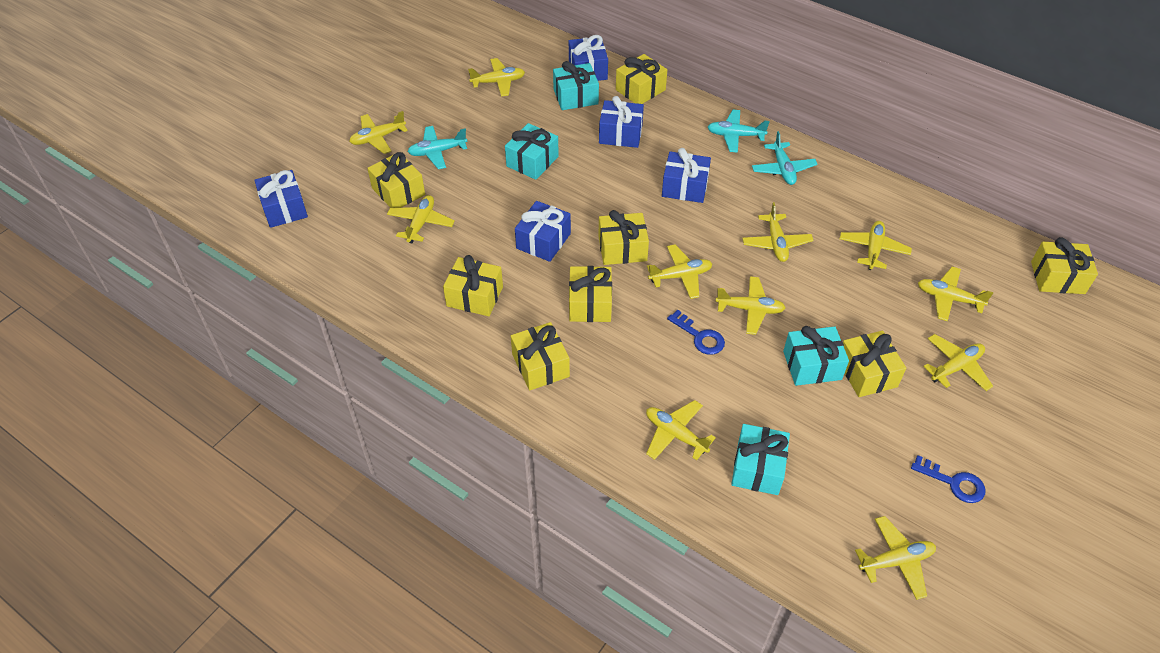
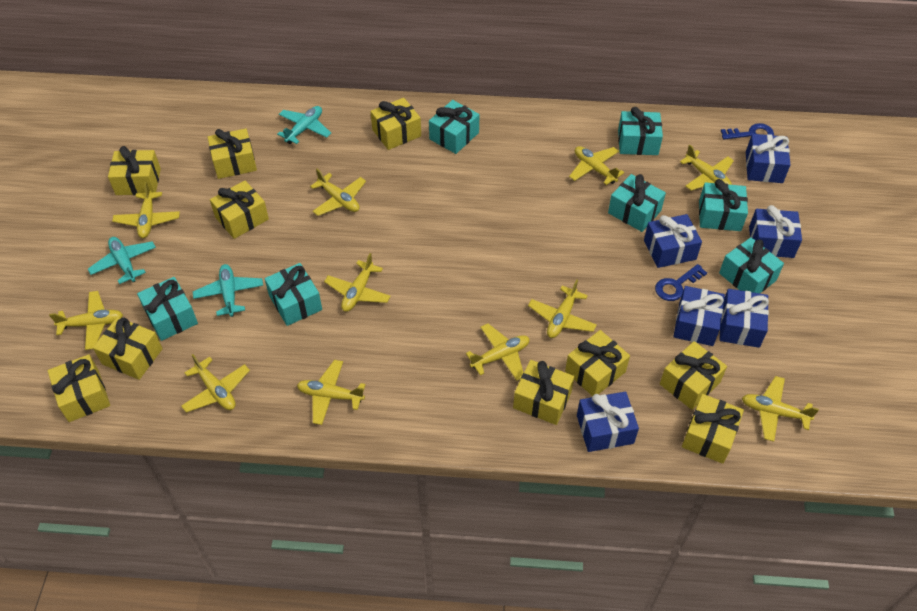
blue gift: 5 -> 6
turquoise gift: 4 -> 7
yellow gift: 8 -> 10

